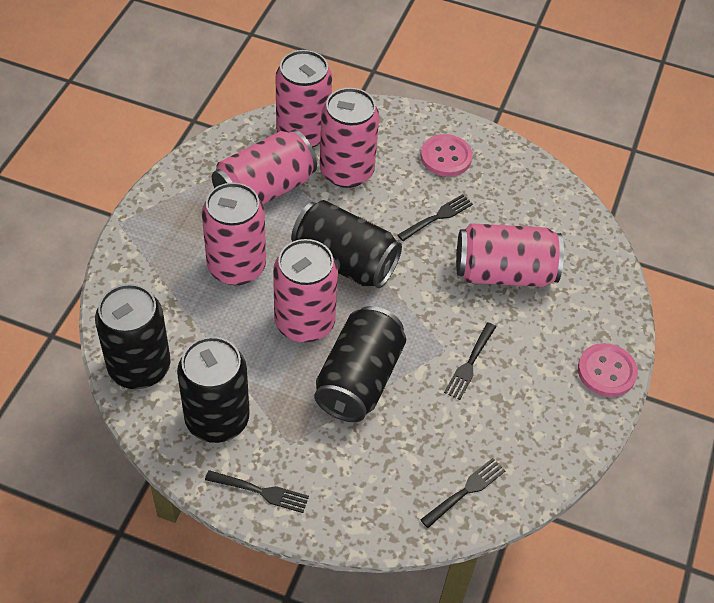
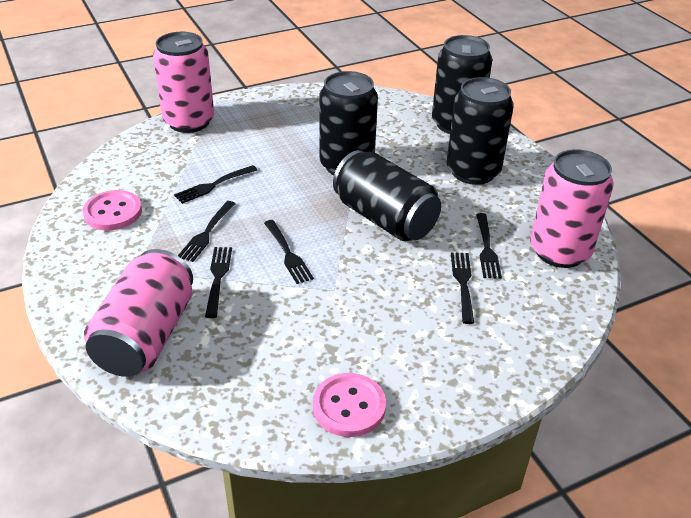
black fork: 4 -> 6
pink can: 6 -> 3

